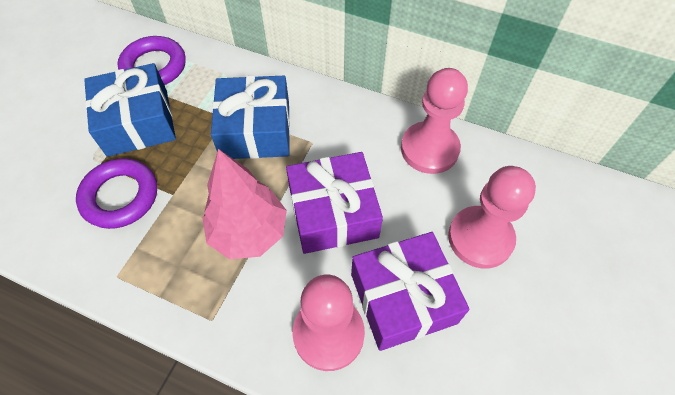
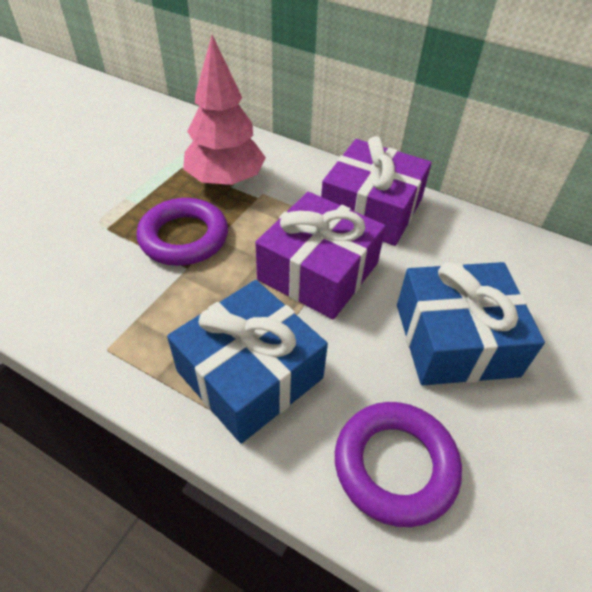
pink pawn: 3 -> 0

